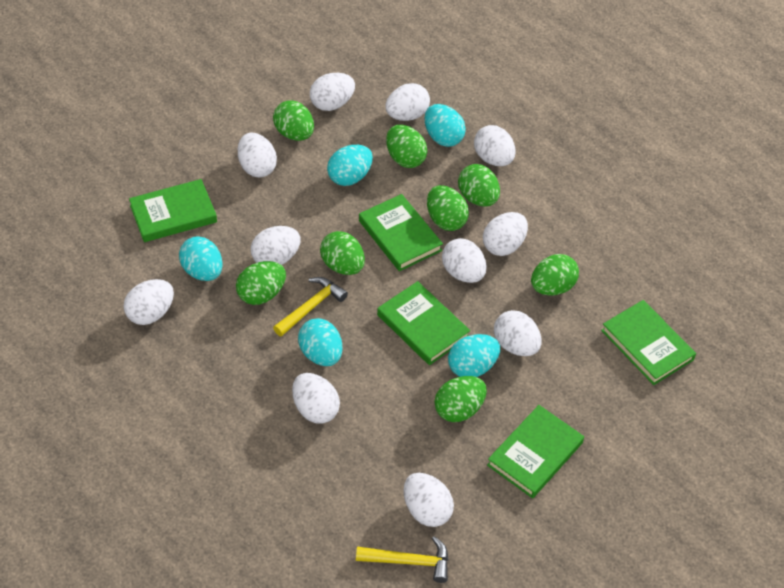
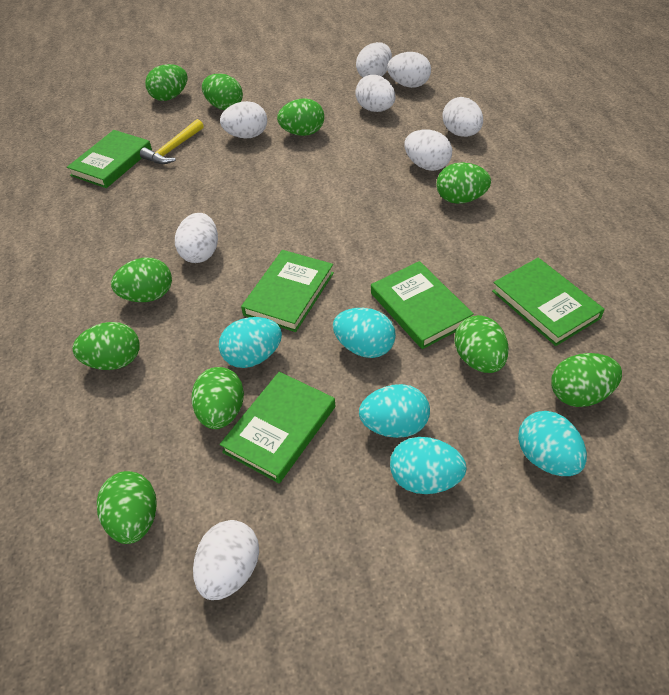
green egg: 8 -> 10
white egg: 11 -> 8
yellow hammer: 2 -> 1

